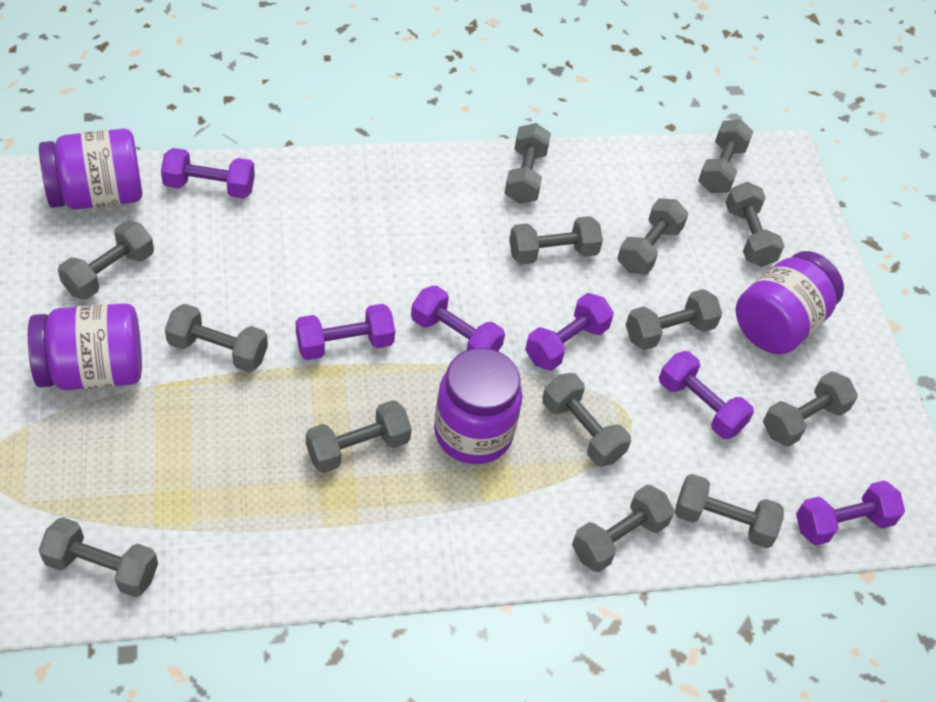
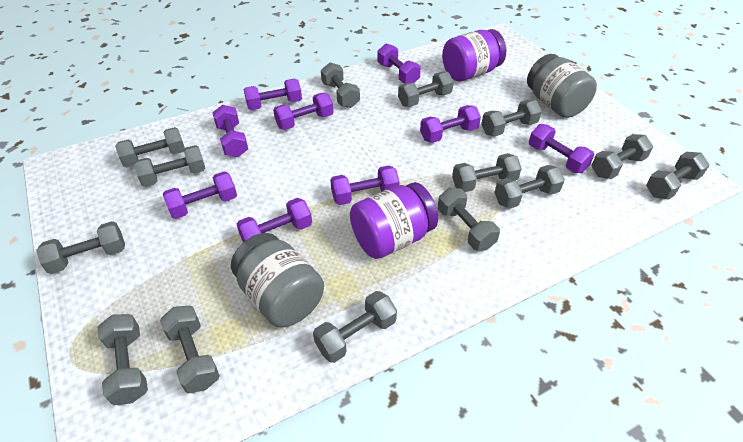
grey jar: 0 -> 2
purple dumbbell: 6 -> 9
purple jar: 4 -> 2

